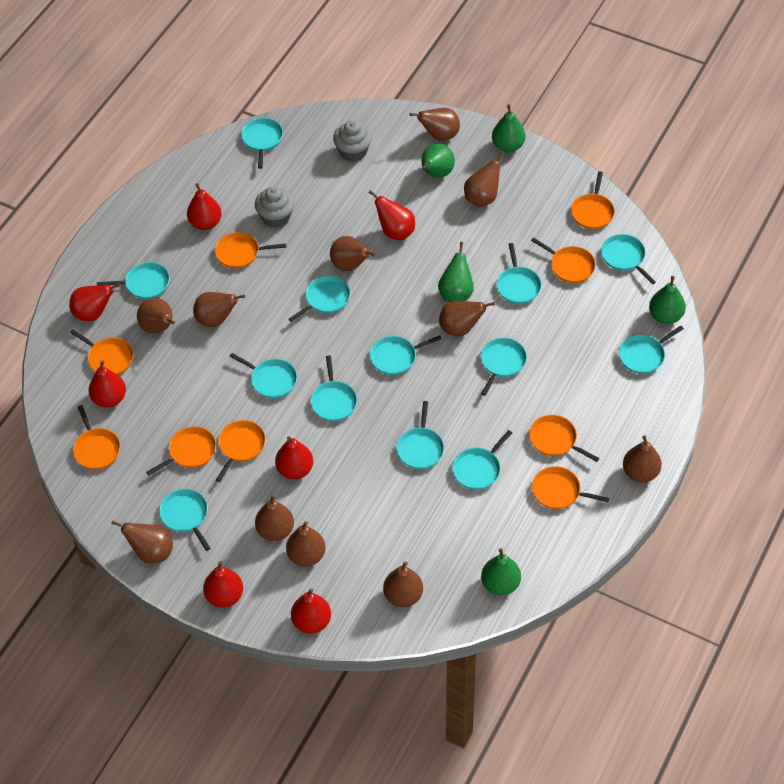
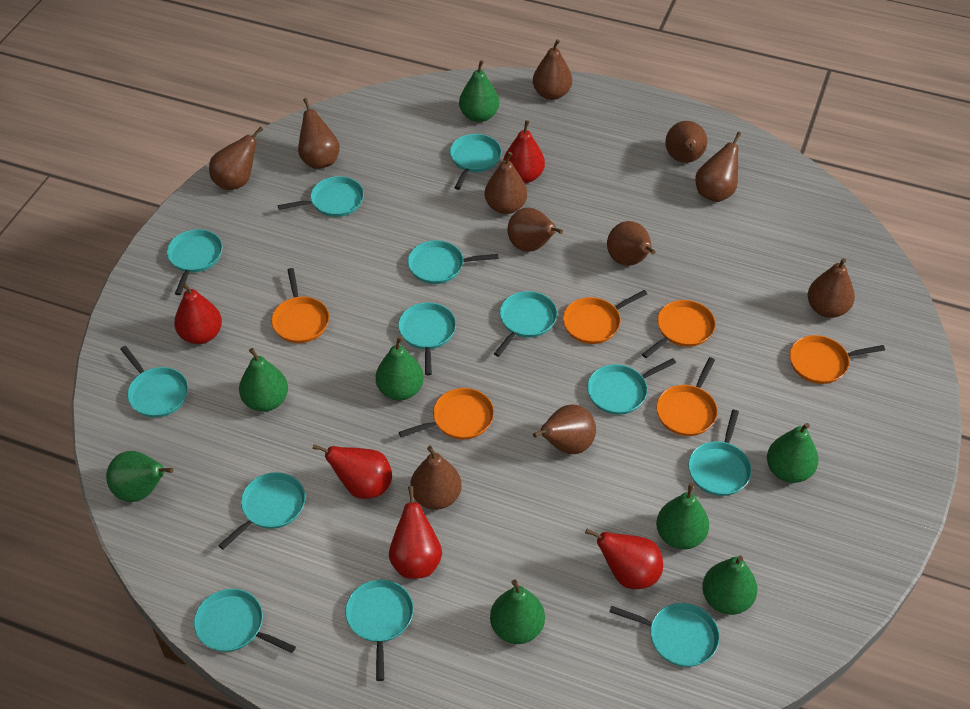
green pear: 5 -> 8
grey cupcake: 2 -> 0
orange pan: 9 -> 6
red pear: 7 -> 5

